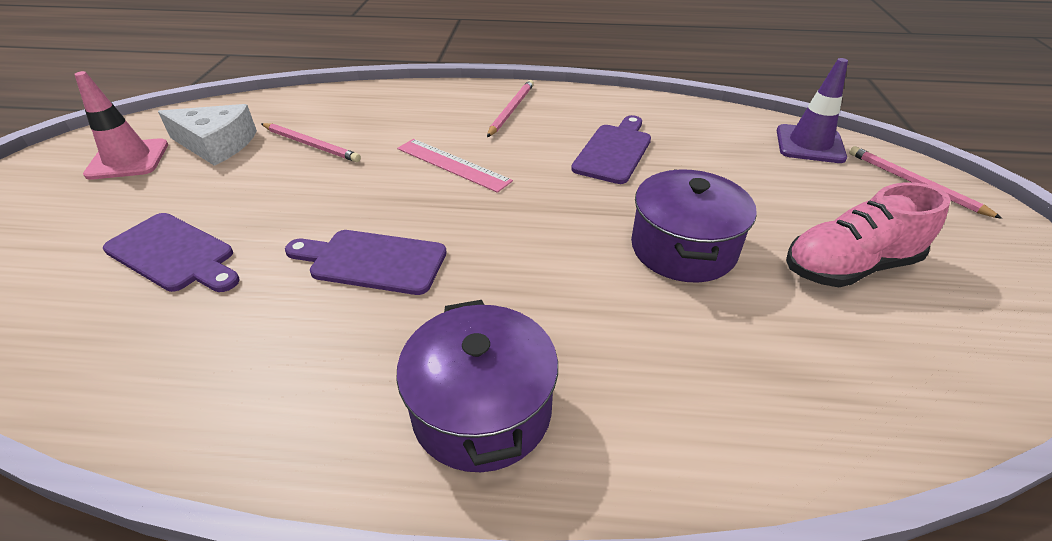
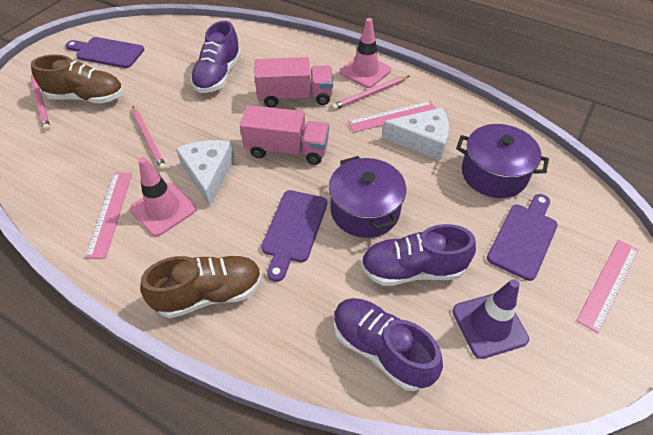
brown shoe: 0 -> 2
pink ruler: 1 -> 3
pink shoe: 1 -> 0
pink traffic cone: 1 -> 2
pink truck: 0 -> 2
purple shoe: 0 -> 3
white cheese: 1 -> 2

